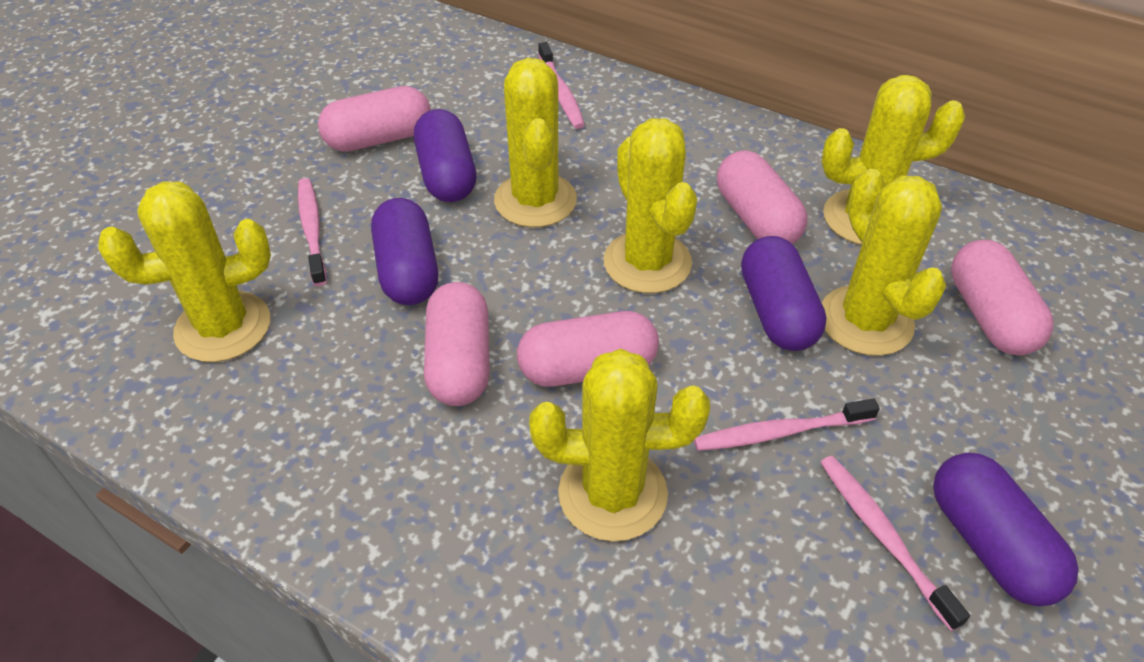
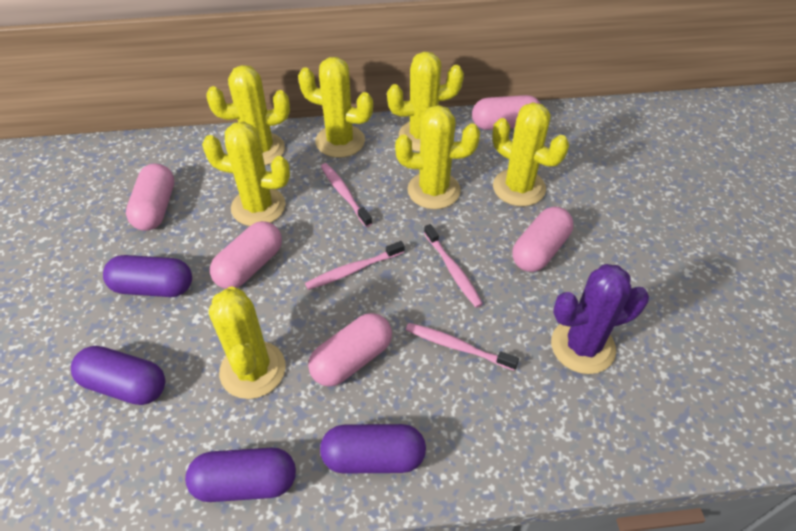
purple cactus: 0 -> 1
yellow cactus: 6 -> 7

